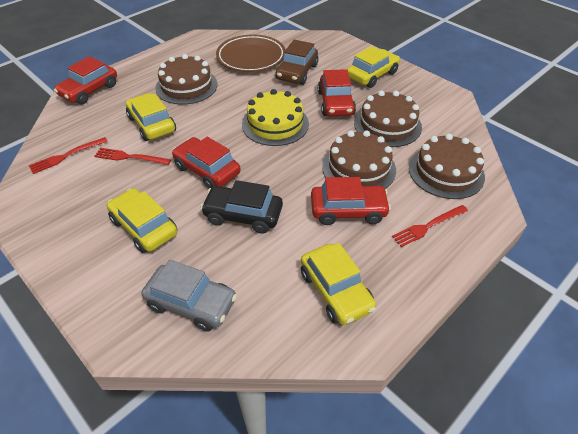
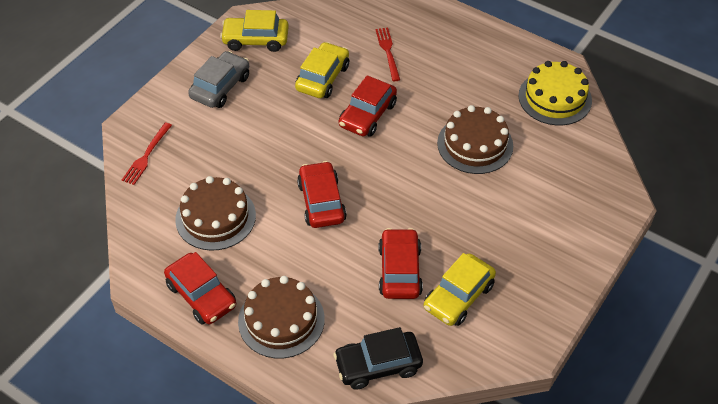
brown cake: 4 -> 3
brown car: 1 -> 0
brown plate: 1 -> 0
red fork: 3 -> 2
yellow car: 4 -> 3

